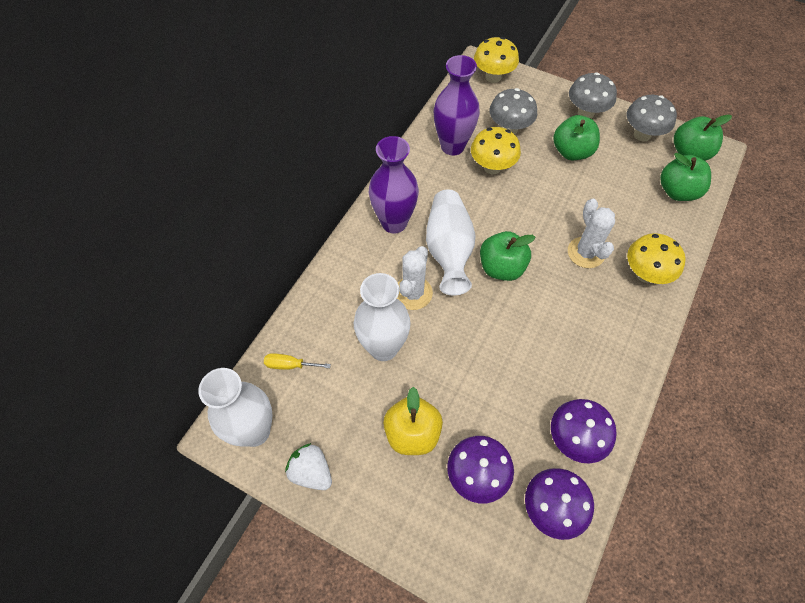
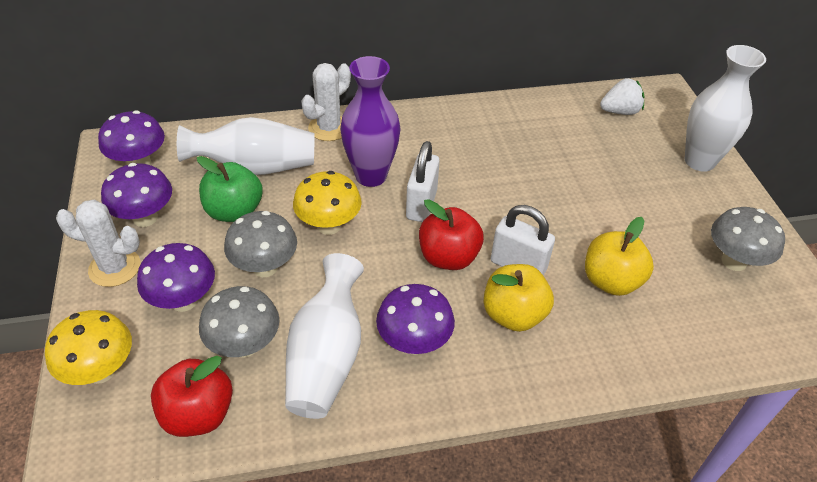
green apple: 4 -> 1
purple mushroom: 3 -> 4
purple vase: 2 -> 1
red apple: 0 -> 2
white padlock: 0 -> 2
yellow apple: 1 -> 2
yellow mushroom: 3 -> 2
yellow screwdriver: 1 -> 0

